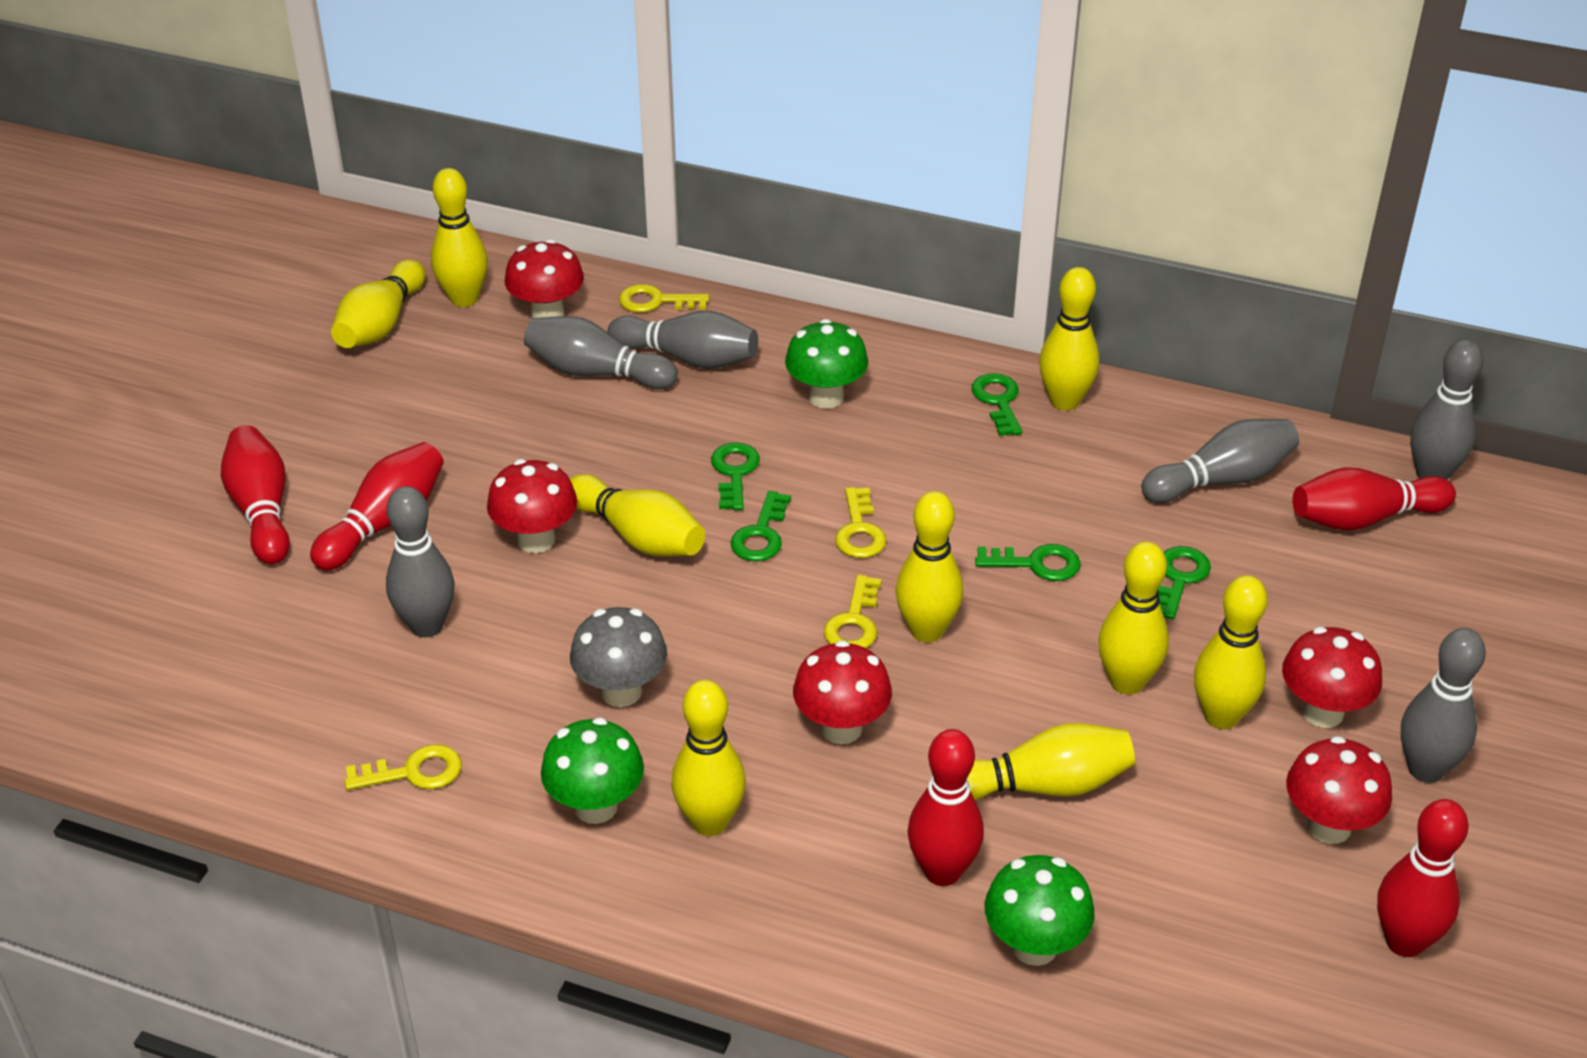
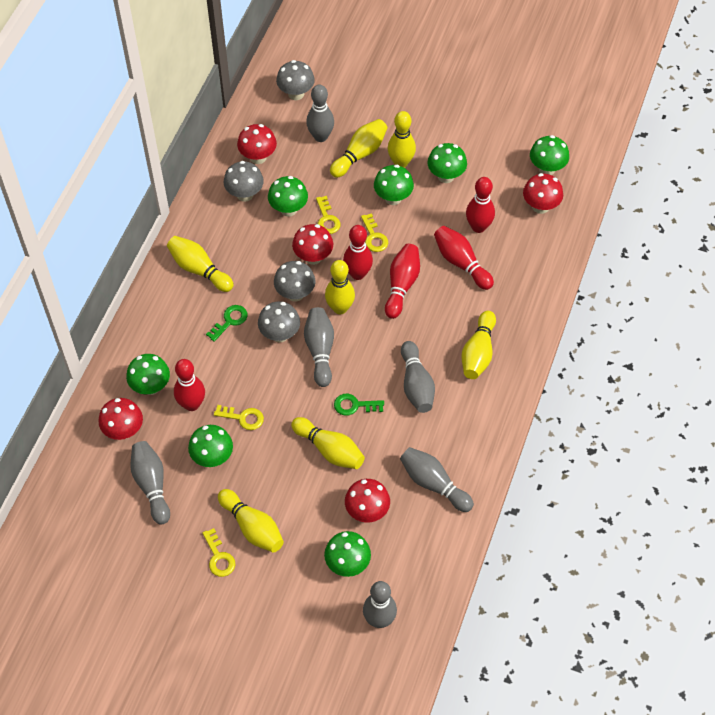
green key: 5 -> 2
green mushroom: 3 -> 7
grey mushroom: 1 -> 4
yellow bowling pin: 9 -> 7

